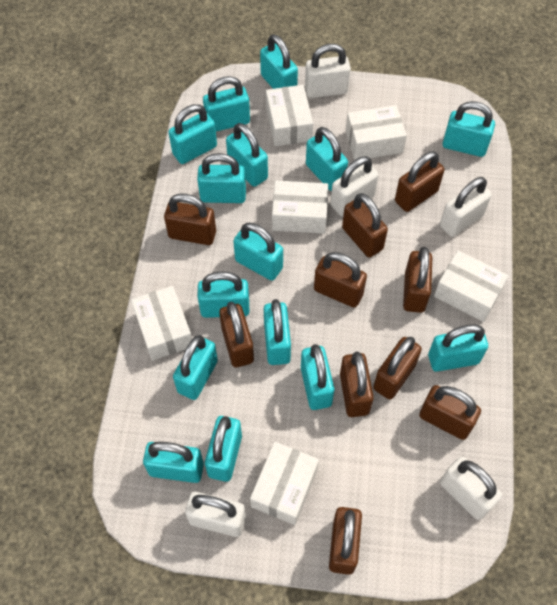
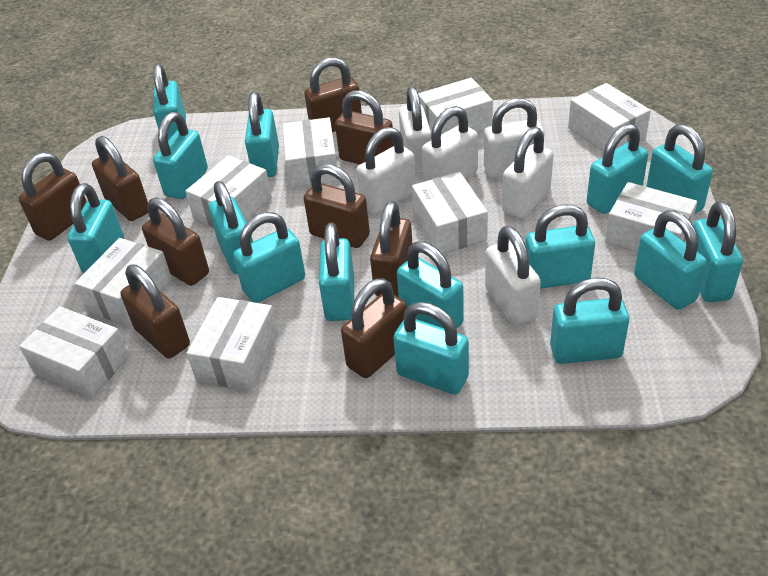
brown padlock: 10 -> 9
white box: 6 -> 9
white padlock: 5 -> 6

